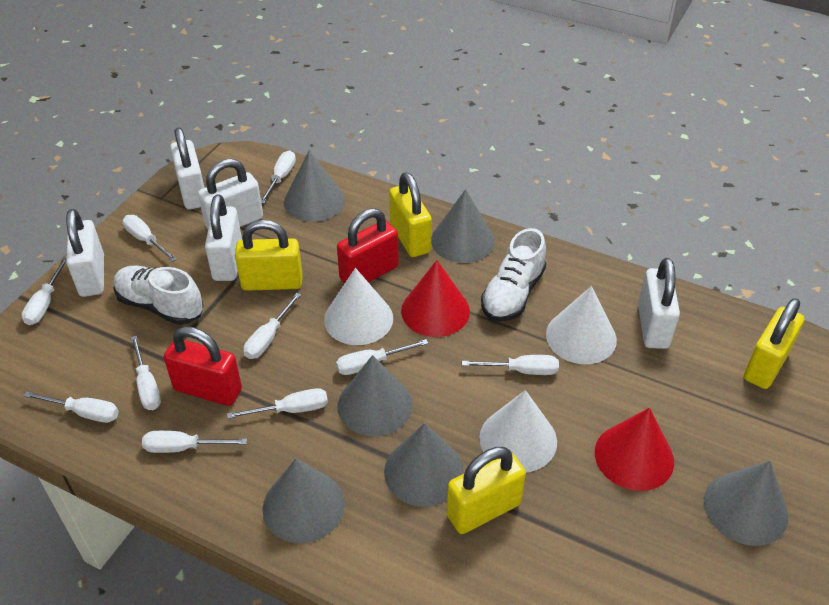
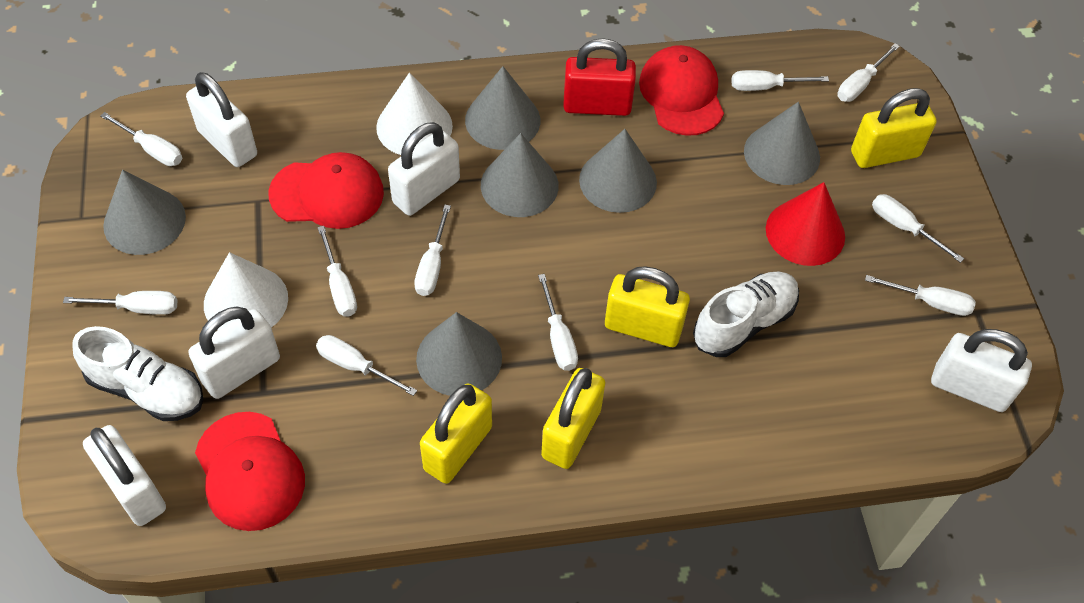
red cap: 0 -> 3
red cone: 2 -> 1
red padlock: 2 -> 1
white cone: 3 -> 2

